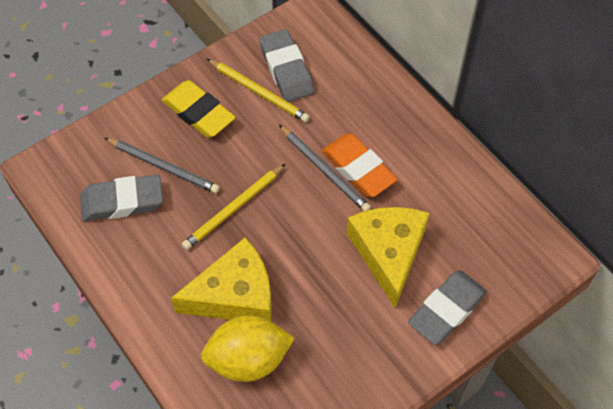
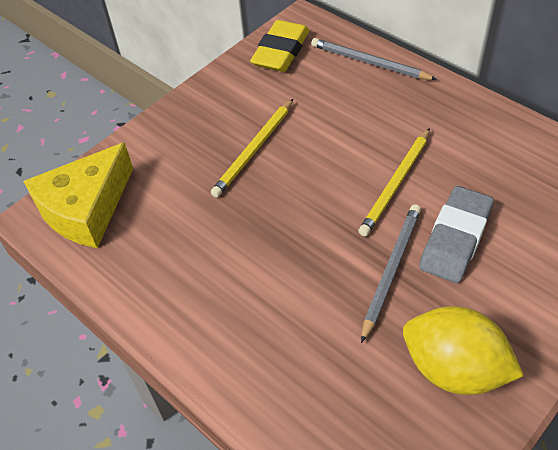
grey eraser: 3 -> 1
orange eraser: 1 -> 0
yellow cheese: 2 -> 1

